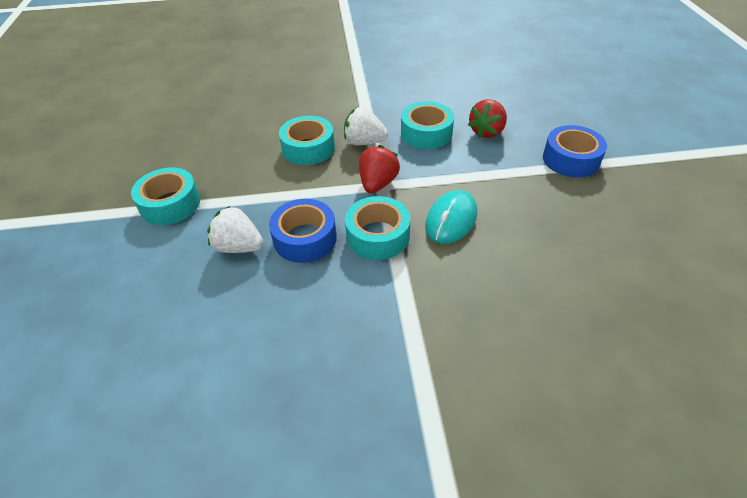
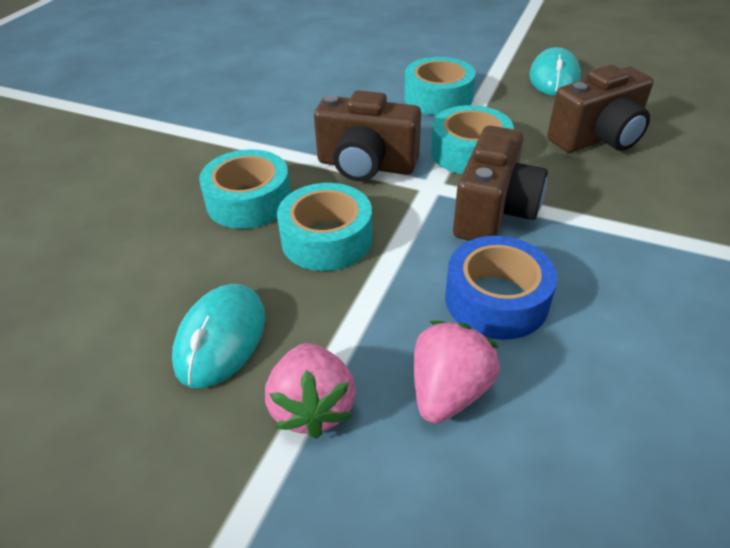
blue tape: 2 -> 1
brown camera: 0 -> 3
pink strawberry: 0 -> 2
red strawberry: 2 -> 0
turquoise mouse: 1 -> 2
white strawberry: 2 -> 0

